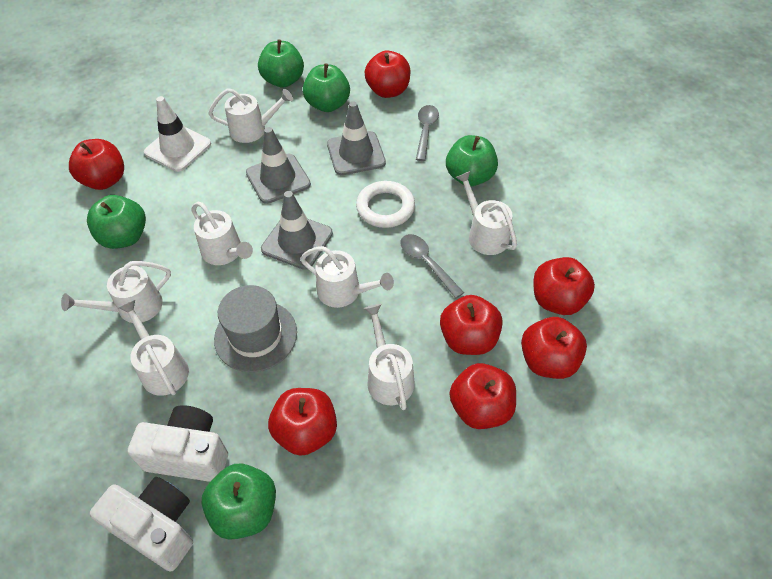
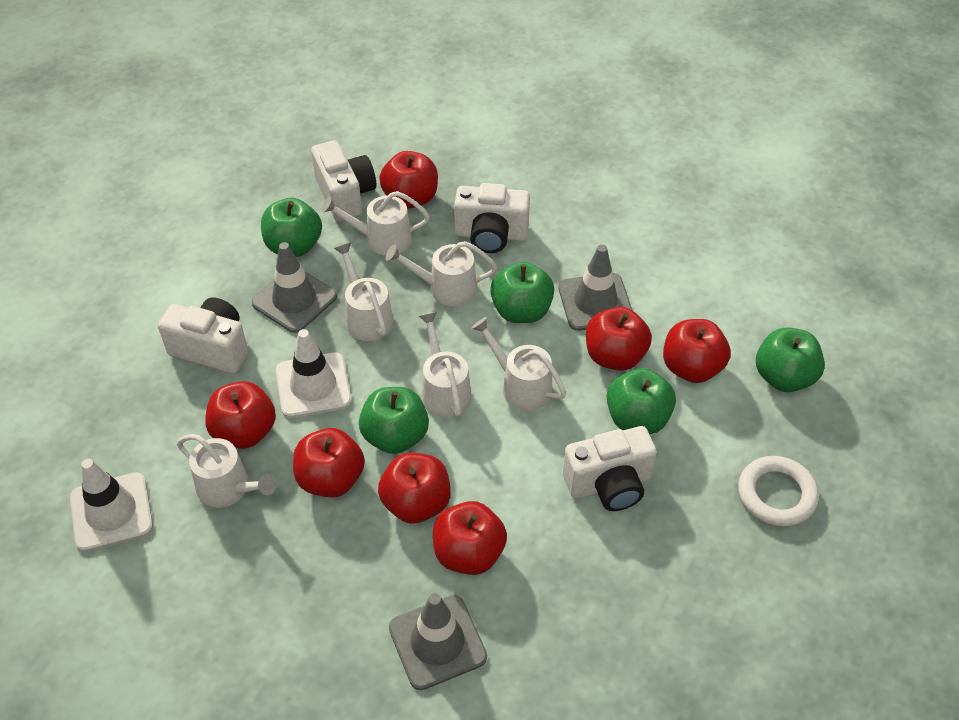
grey hat: 1 -> 0
grey spoon: 2 -> 0
white camera: 2 -> 4
white traffic cone: 1 -> 2
white watering can: 7 -> 6

